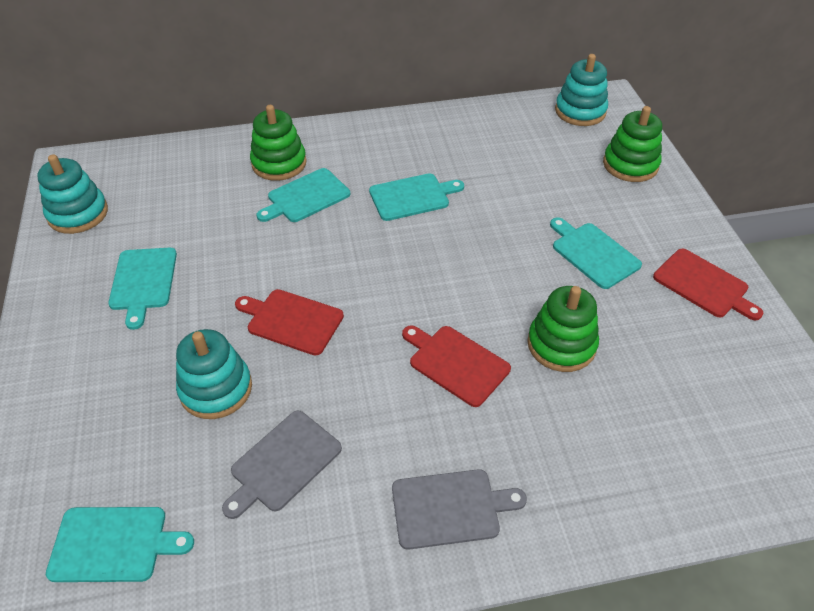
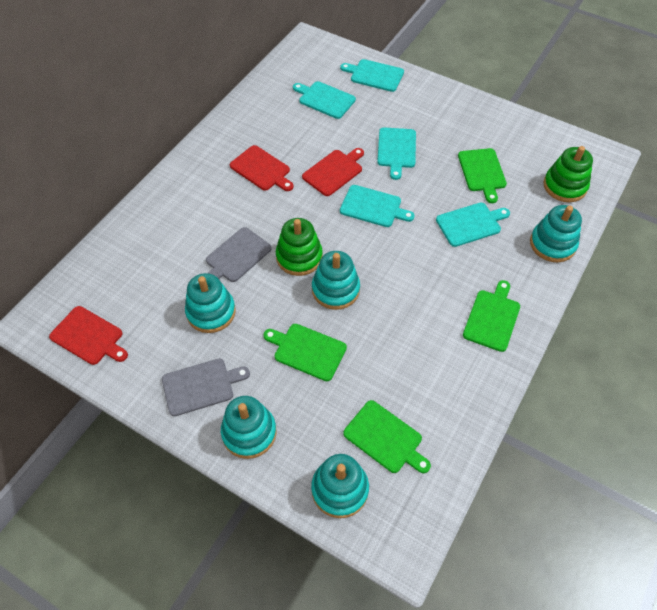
green cutting board: 0 -> 4
green stacking toy: 3 -> 2
turquoise stacking toy: 3 -> 5

